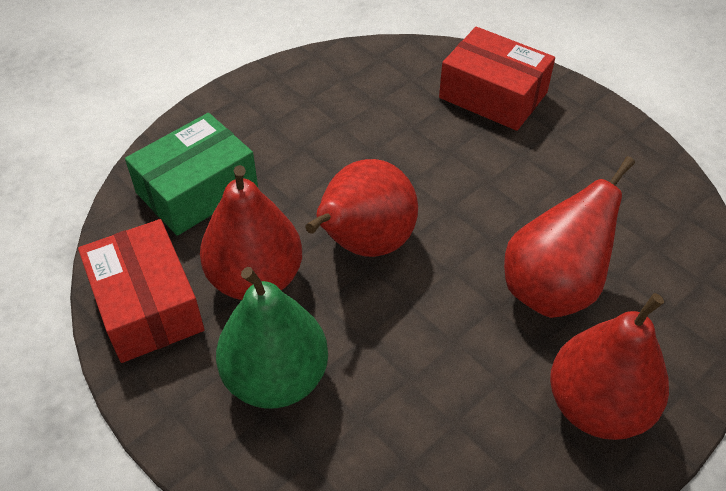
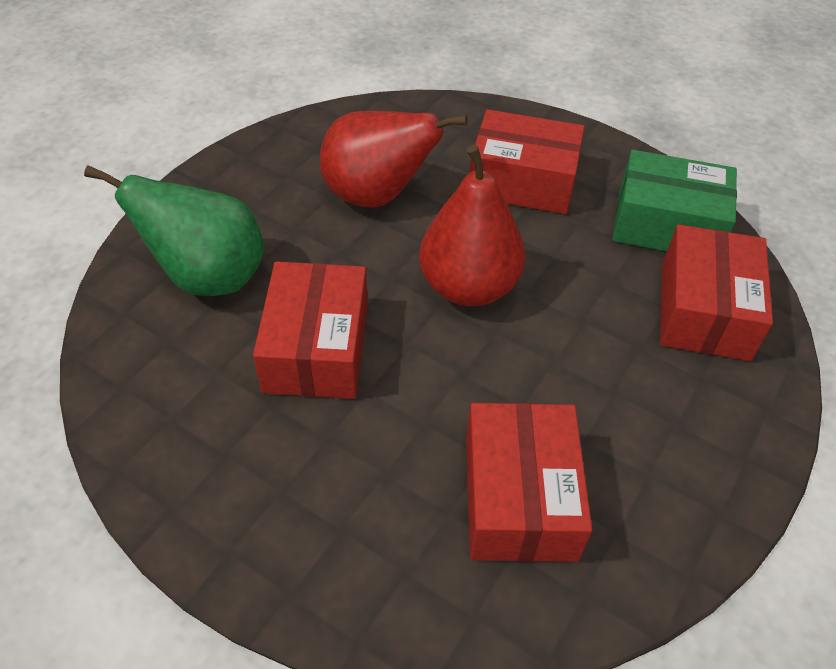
red box: 2 -> 4
red pear: 4 -> 2

